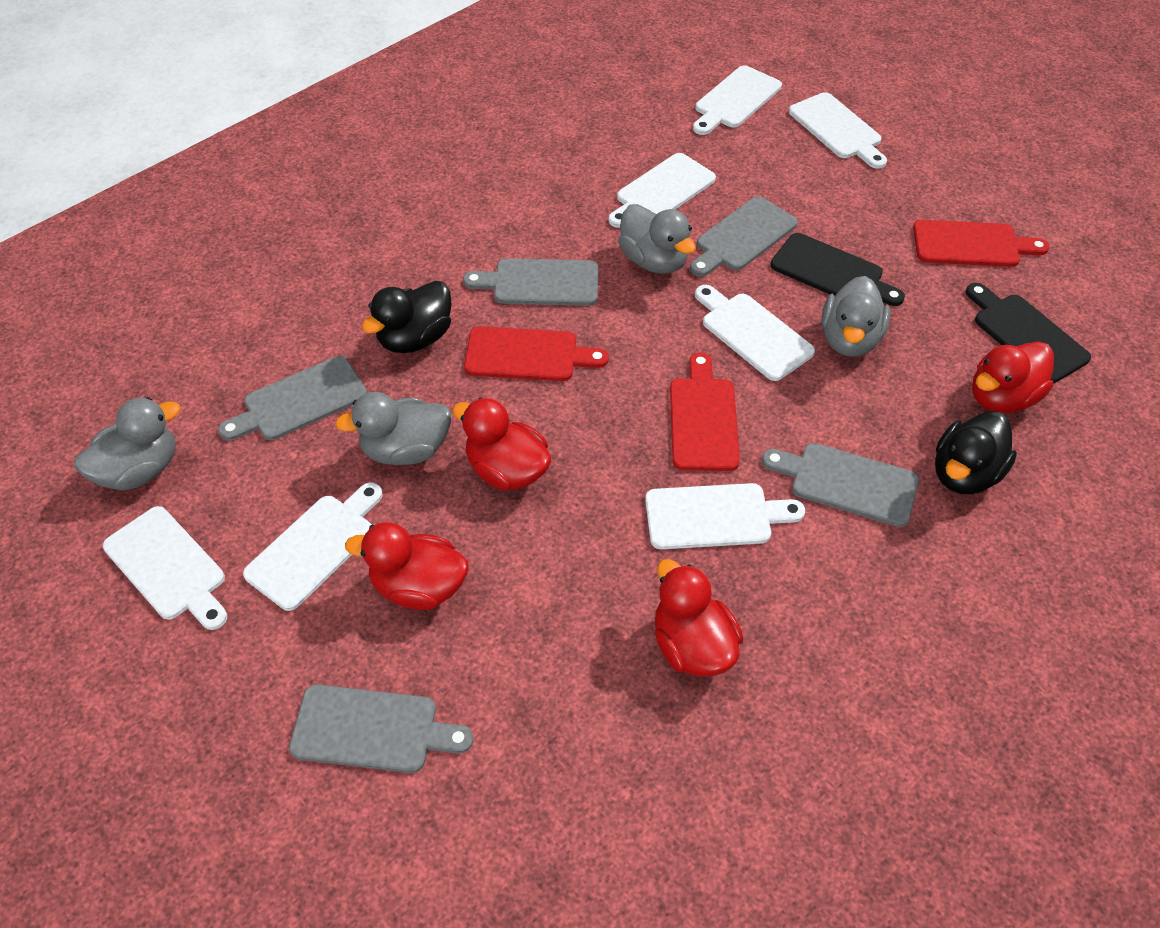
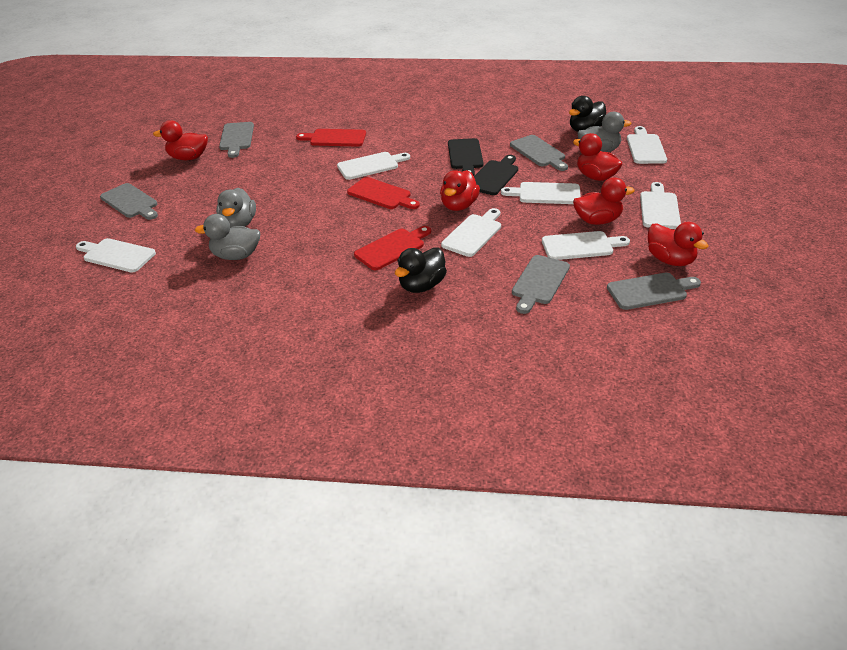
grey duck: 4 -> 3
red duck: 4 -> 5

